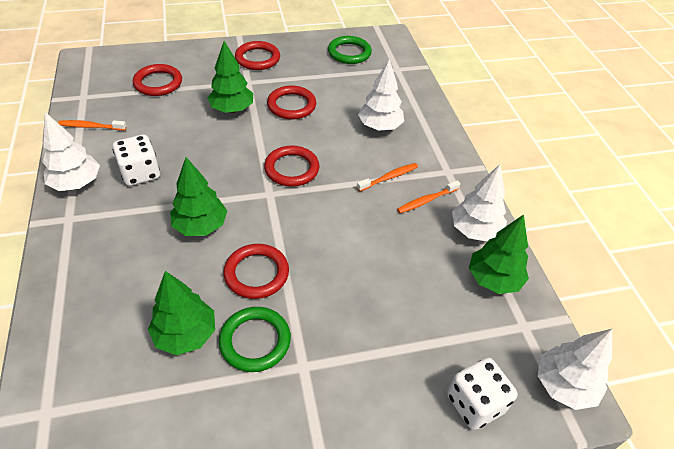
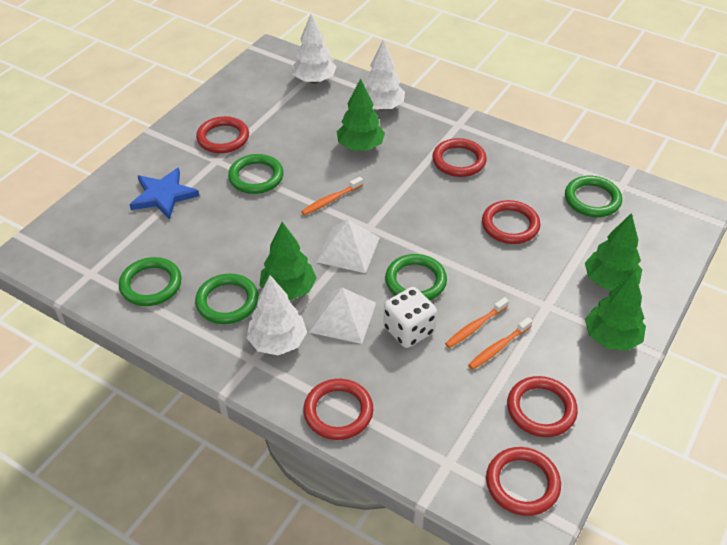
blue star: 0 -> 1
green ring: 2 -> 5
red ring: 5 -> 6
white dice: 2 -> 1
white pyramid: 0 -> 2
white tree: 4 -> 3

